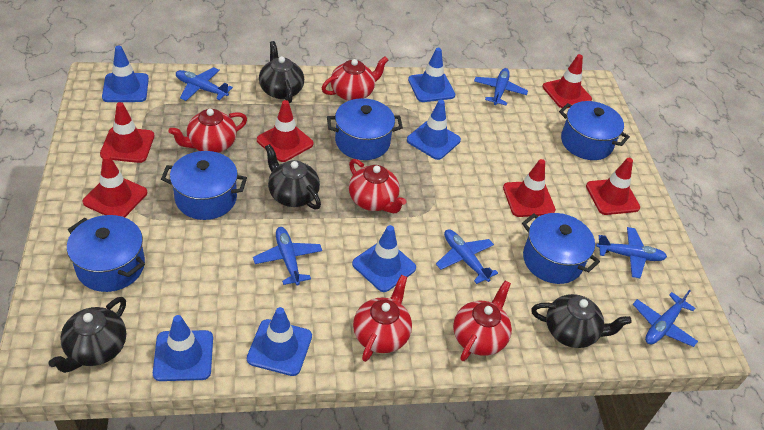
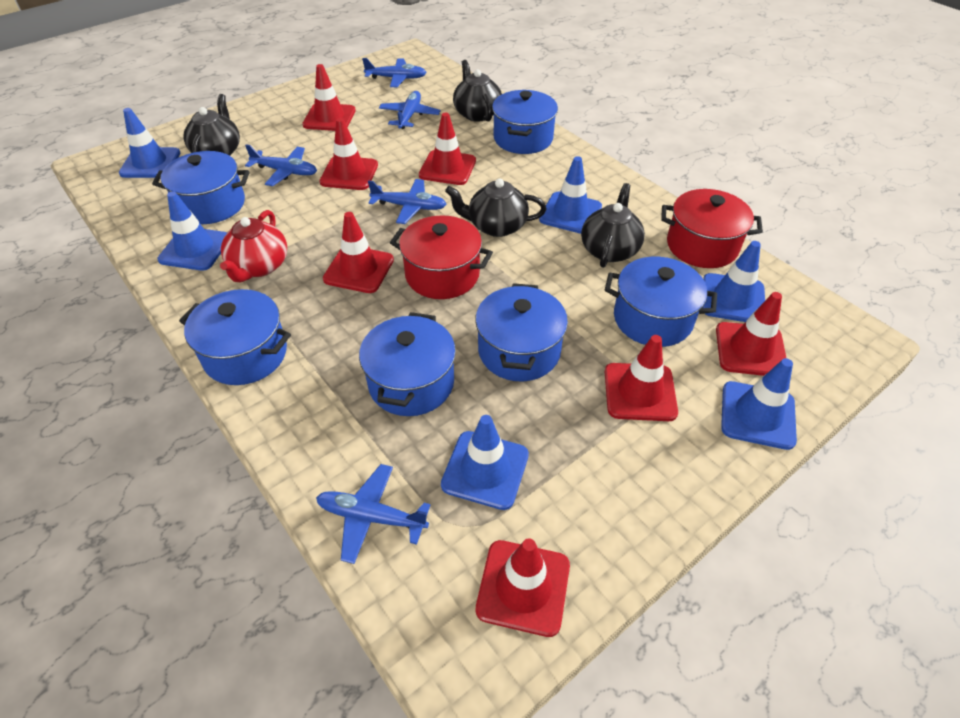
blue plane: 6 -> 5
blue pot: 5 -> 6
red pot: 0 -> 2
red teapot: 5 -> 1
red traffic cone: 6 -> 7

